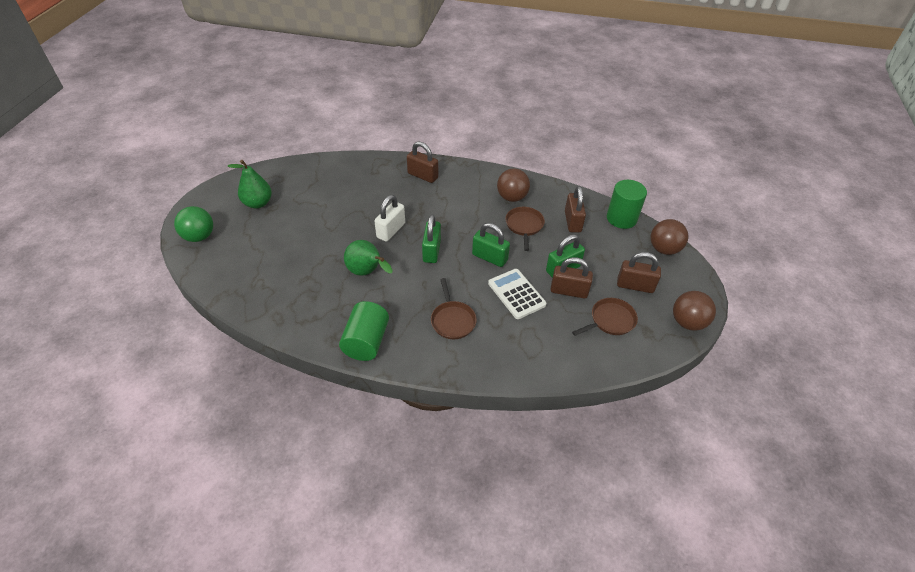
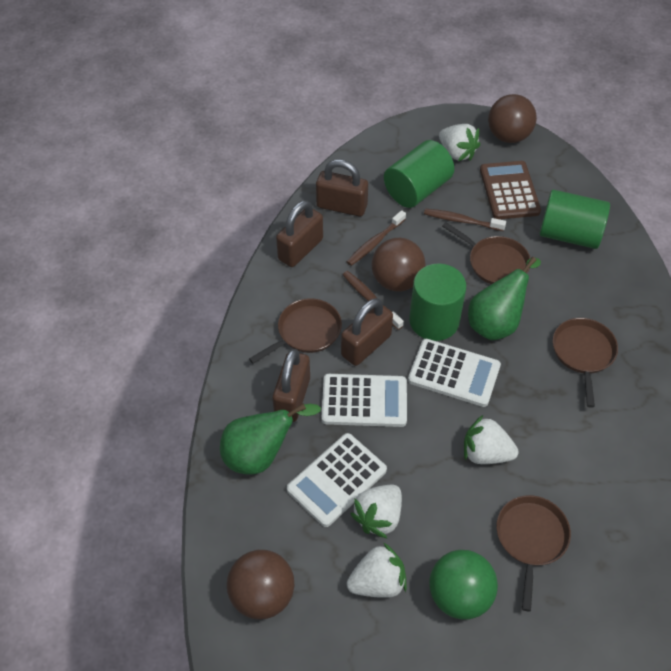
brown calculator: 0 -> 1
brown pan: 3 -> 4
brown toothbrush: 0 -> 3
green cylinder: 2 -> 3
green padlock: 3 -> 0
white calculator: 1 -> 3
white padlock: 1 -> 0
white strawberry: 0 -> 4

